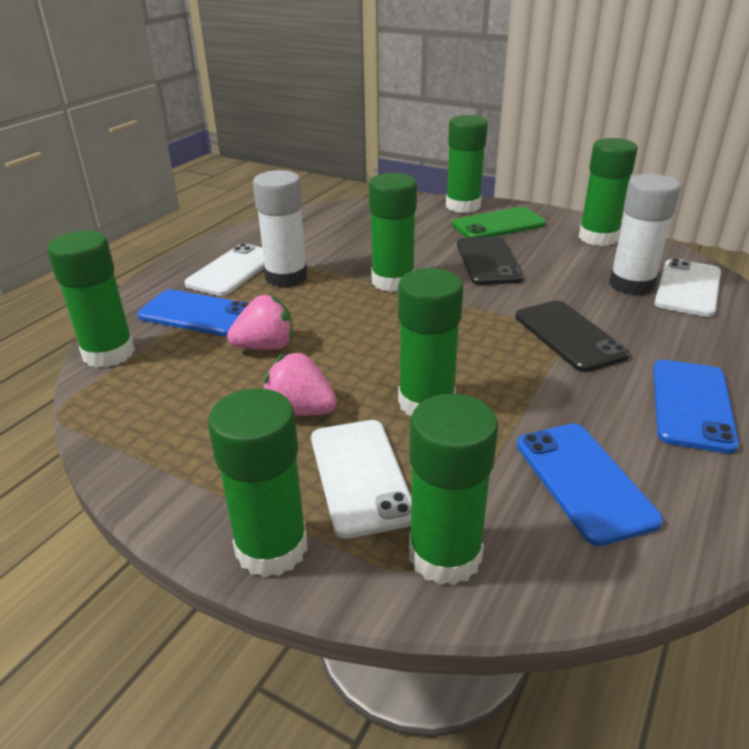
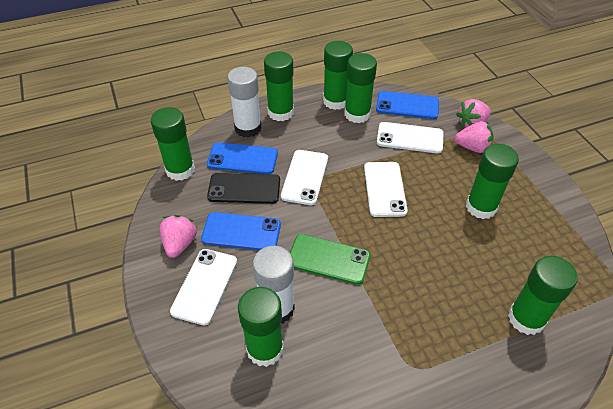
black phone: 2 -> 1
pink strawberry: 2 -> 3
white phone: 3 -> 4

